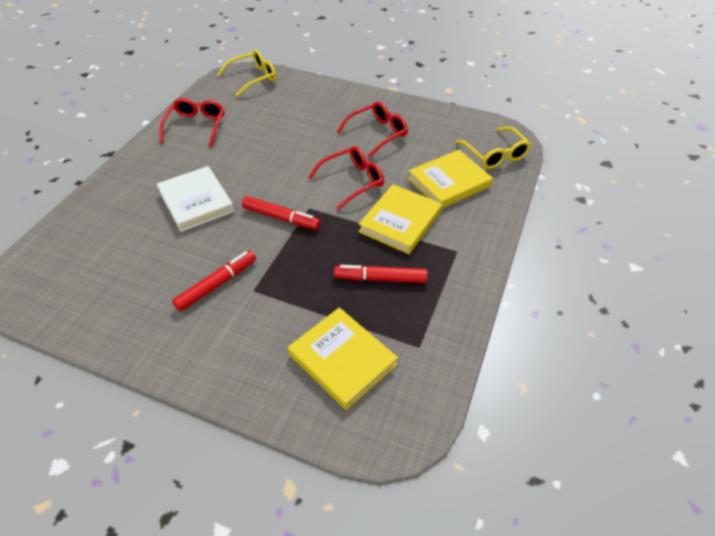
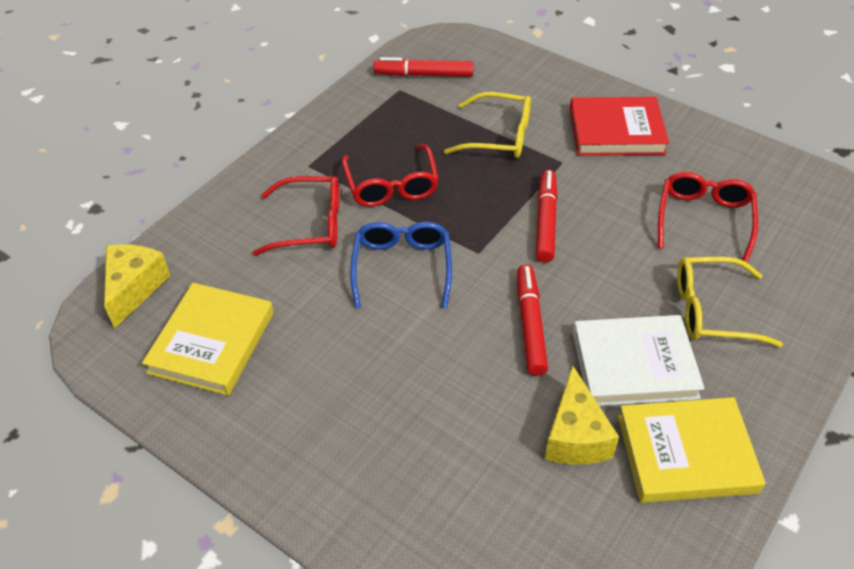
blue glasses: 0 -> 1
red book: 0 -> 1
yellow book: 3 -> 2
yellow cheese: 0 -> 2

